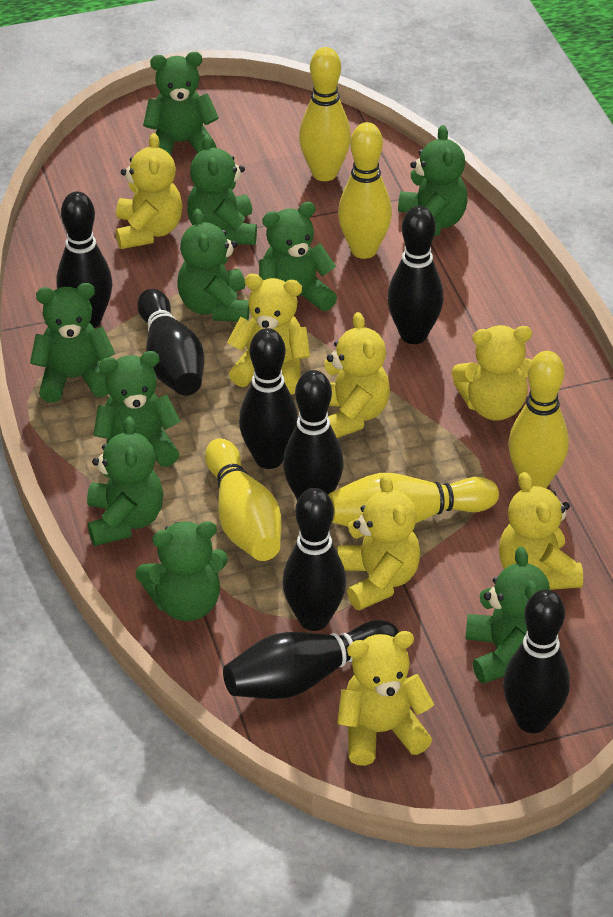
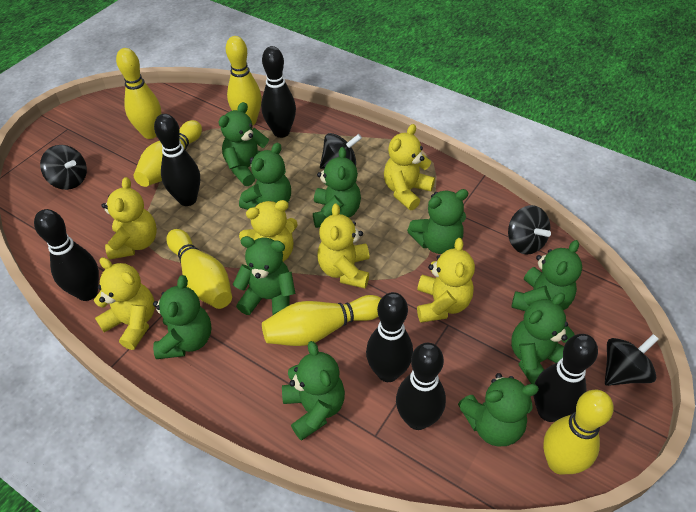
black bowling pin: 8 -> 6
black spinning top: 0 -> 4
yellow bowling pin: 5 -> 6
yellow teddy bear: 7 -> 6

